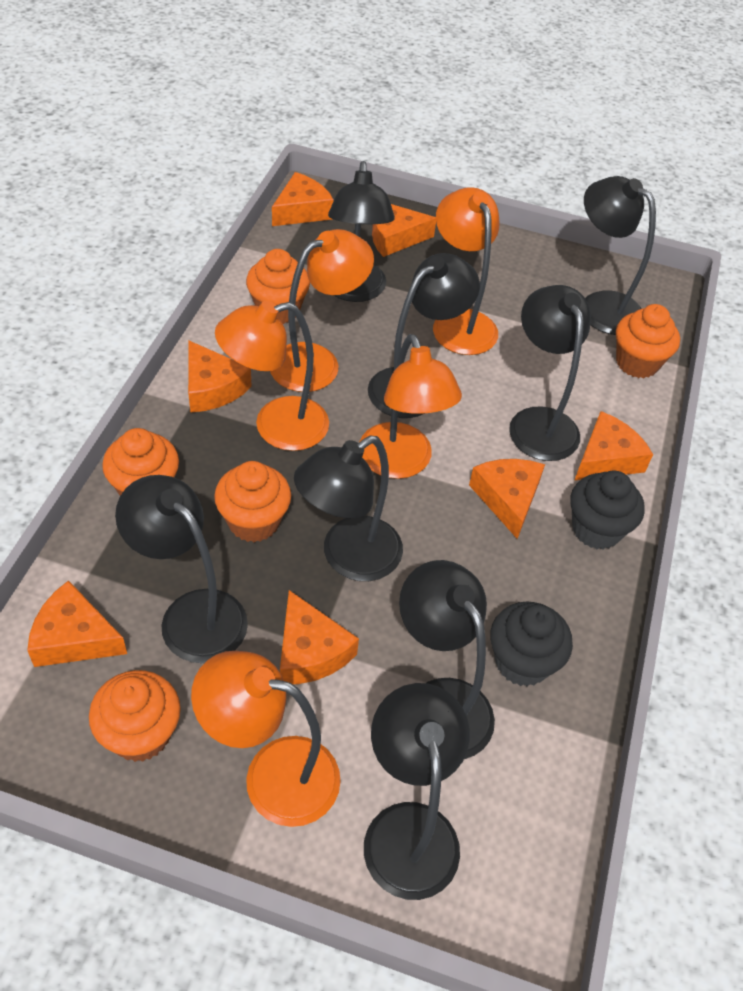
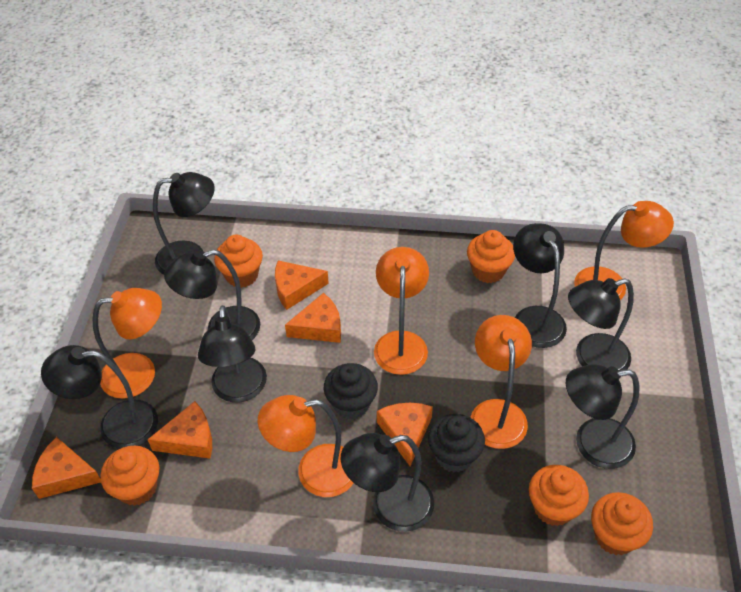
orange cheese: 7 -> 5

